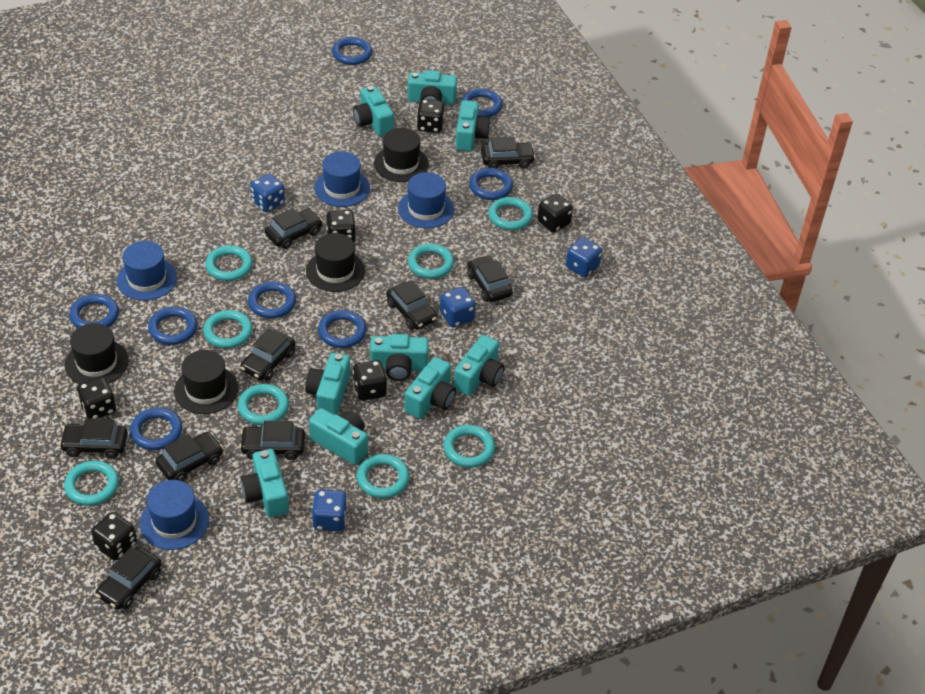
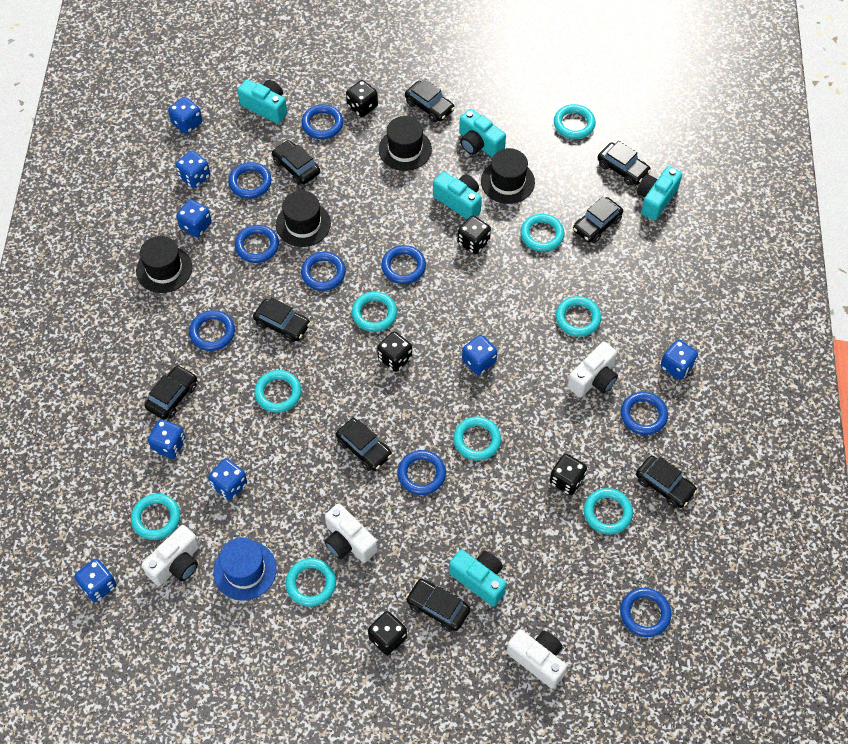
black dice: 6 -> 5
blue dice: 4 -> 8
blue hat: 4 -> 1
blue ring: 8 -> 9
turquoise camera: 9 -> 5
turquoise ring: 8 -> 9
white camera: 0 -> 4

